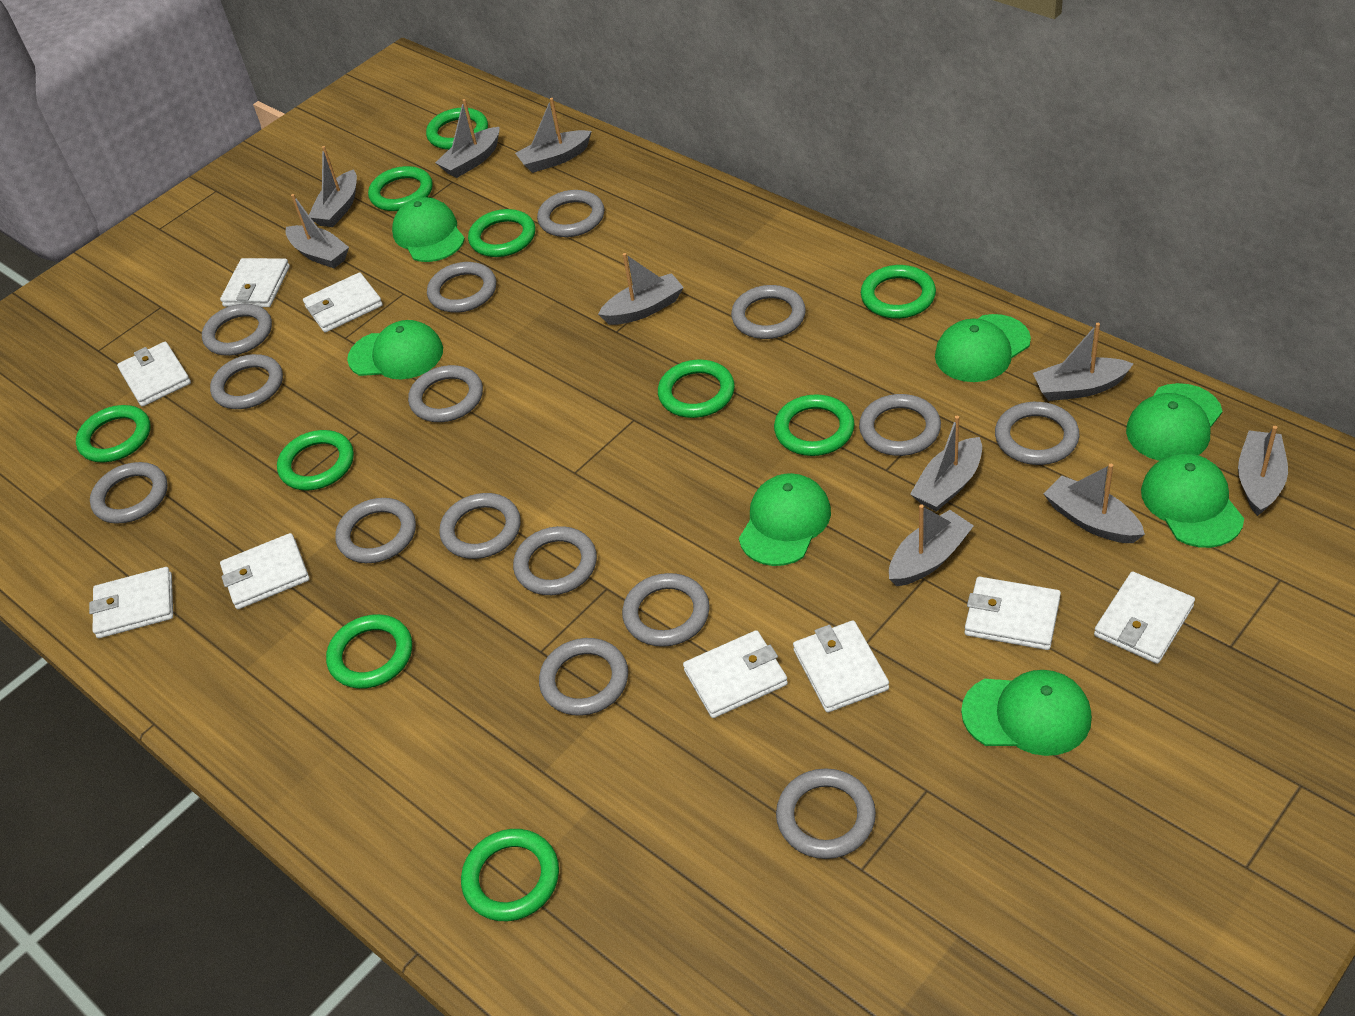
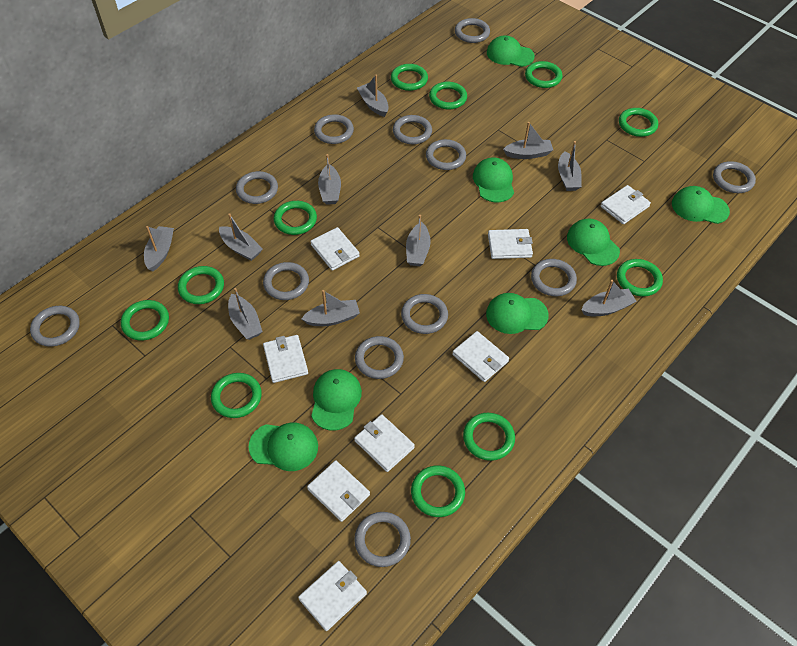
green ring: 10 -> 11
grey ring: 15 -> 12
white wallet: 9 -> 8

